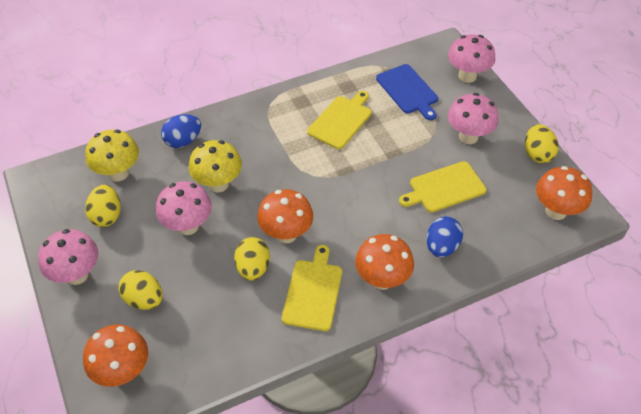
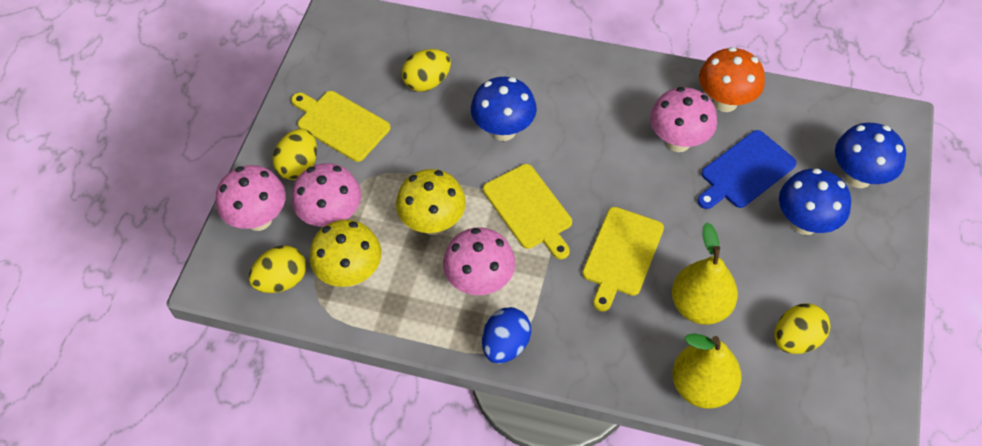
blue egg: 2 -> 1
blue mushroom: 0 -> 3
orange mushroom: 4 -> 1
yellow pear: 0 -> 2

